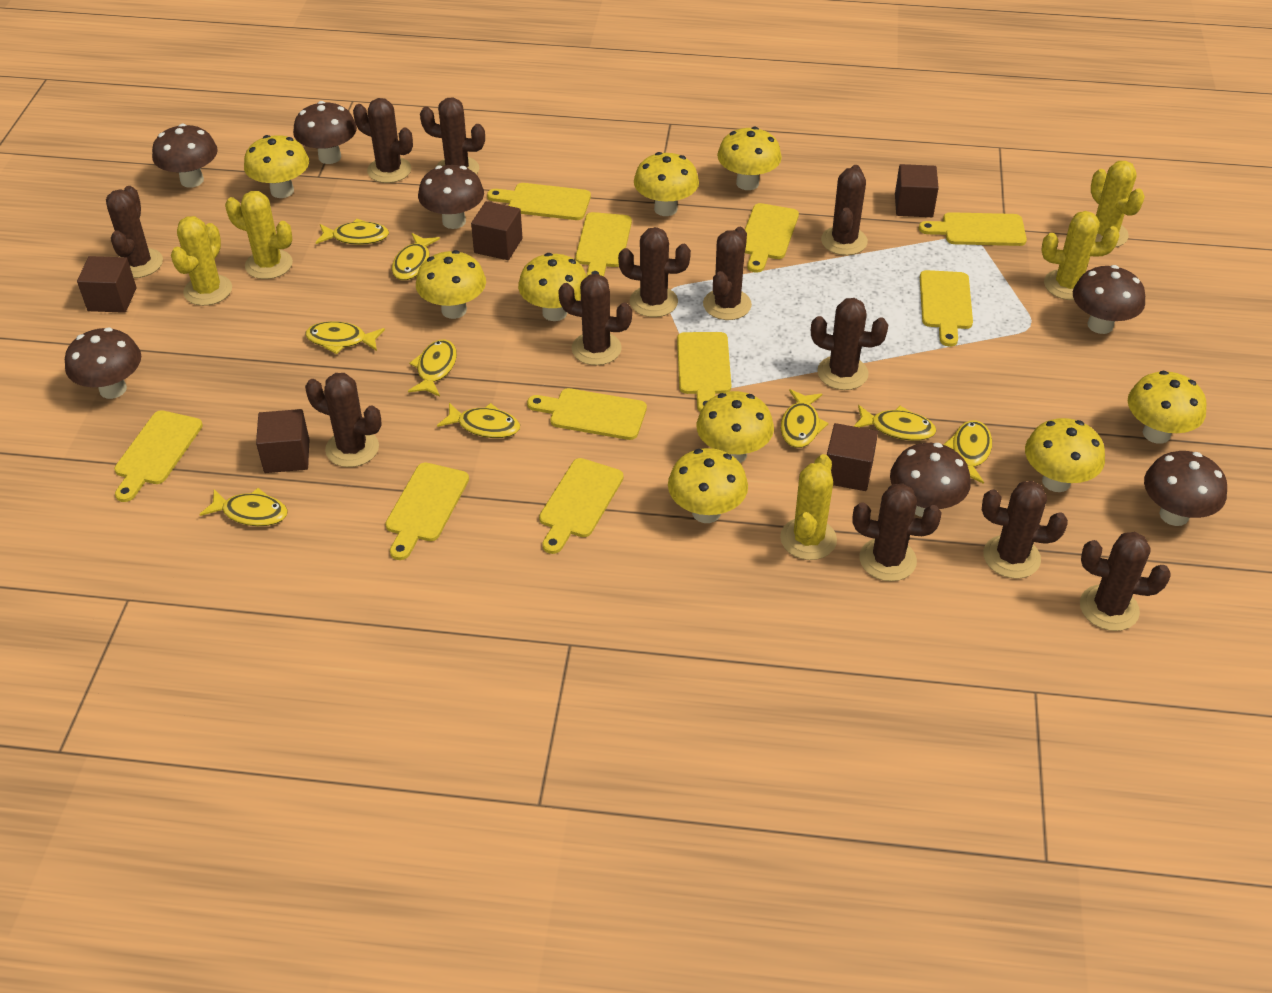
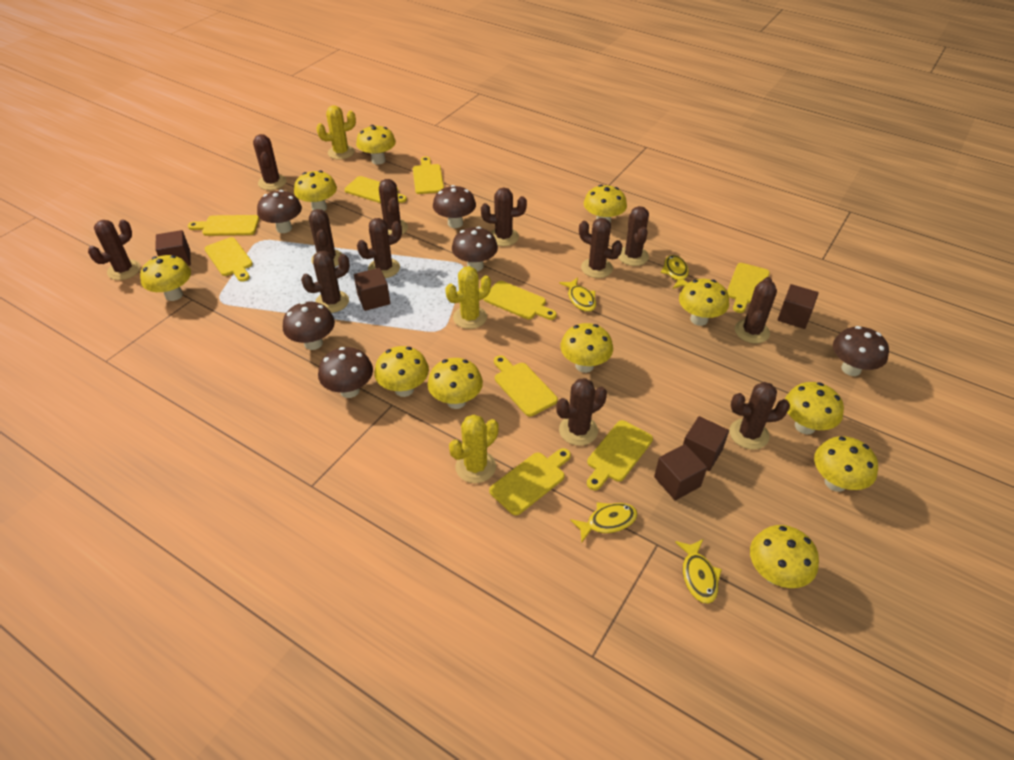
brown mushroom: 7 -> 6
yellow cactus: 5 -> 3
yellow cutting board: 10 -> 9
yellow fish: 9 -> 4
yellow mushroom: 9 -> 11

